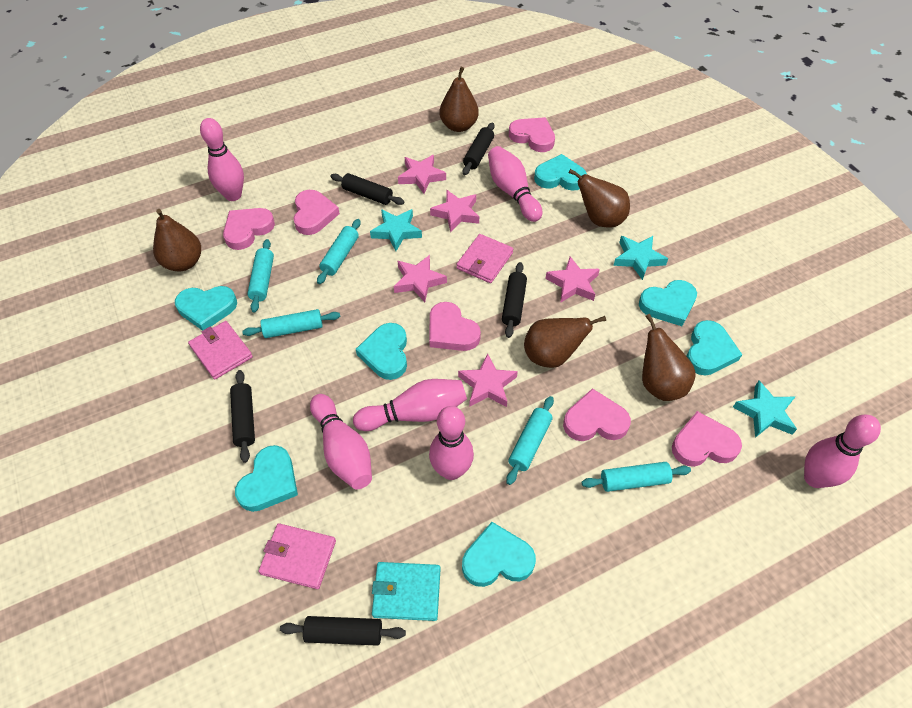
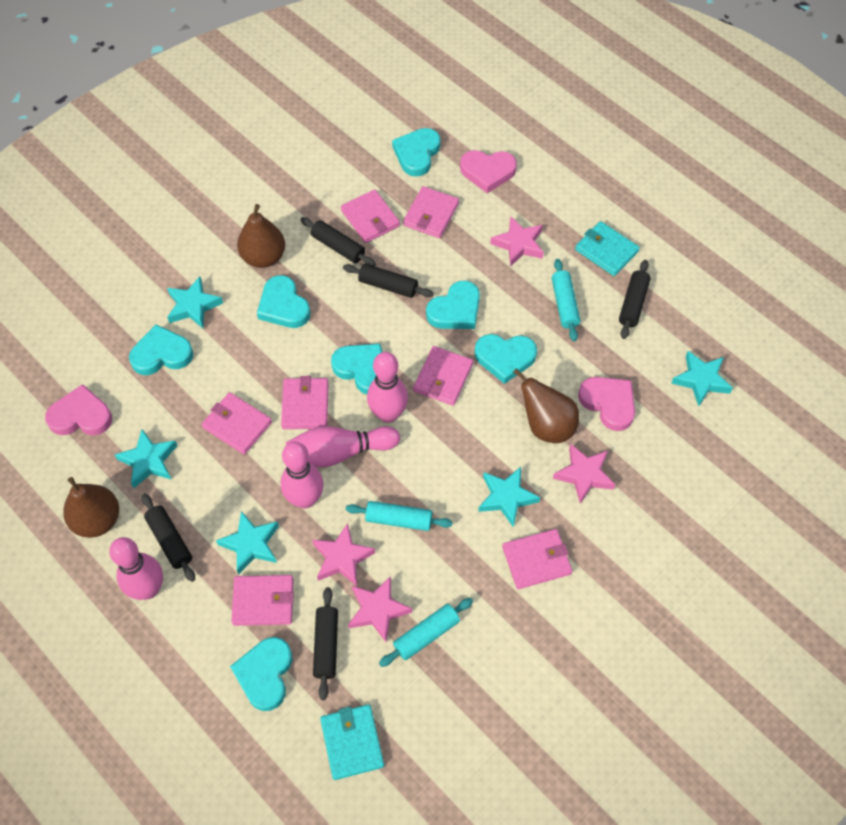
brown pear: 5 -> 3
pink bowling pin: 6 -> 4
pink heart: 6 -> 3
pink star: 5 -> 4
pink wallet: 3 -> 7
turquoise rolling pin: 5 -> 3
turquoise star: 3 -> 5
turquoise wallet: 1 -> 2

